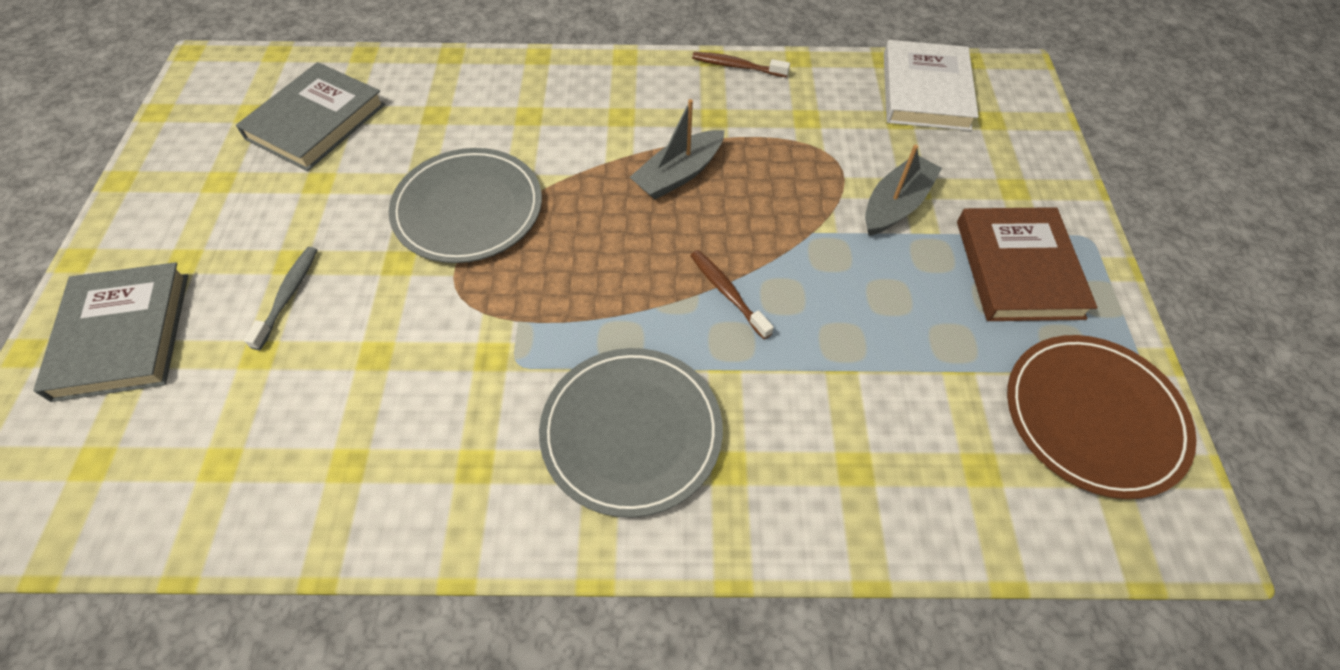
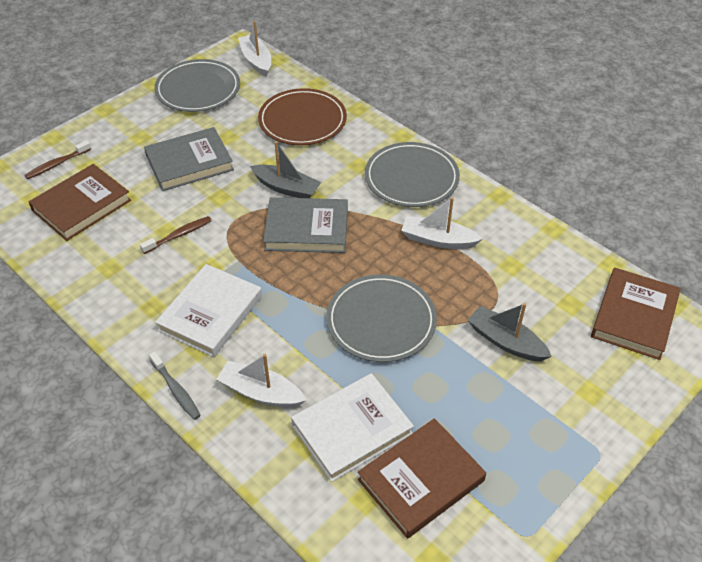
brown book: 1 -> 3
grey plate: 2 -> 3
white boat: 0 -> 3
white book: 1 -> 2

